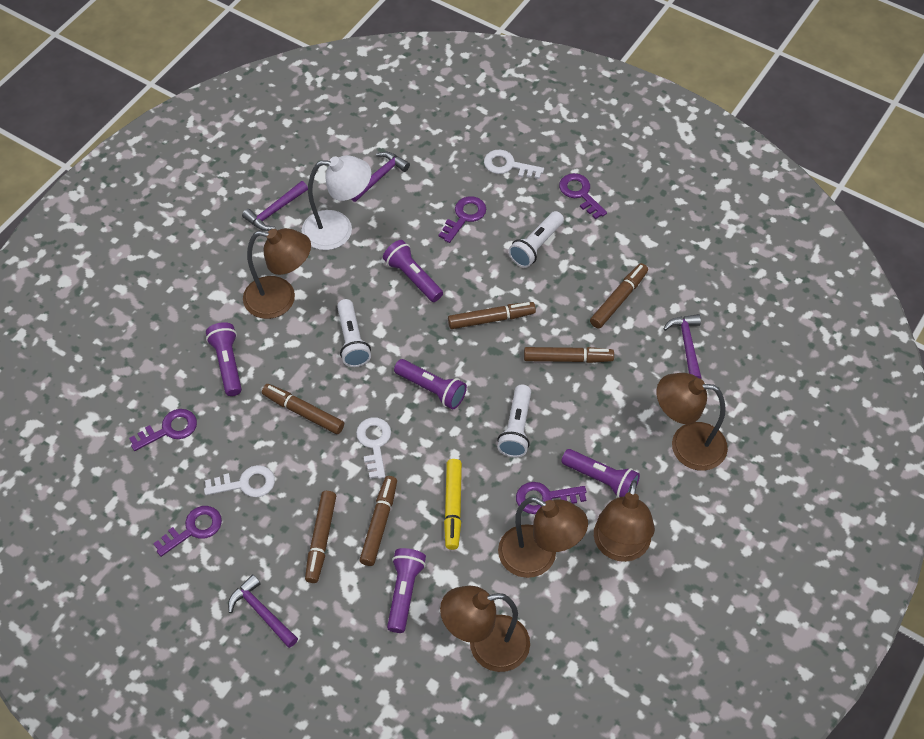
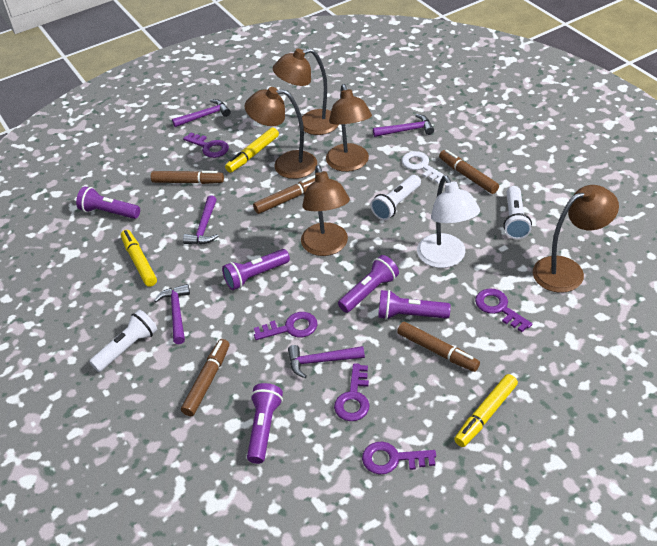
brown marker: 6 -> 5
purple hammer: 4 -> 5
white key: 3 -> 1
yellow marker: 1 -> 3

